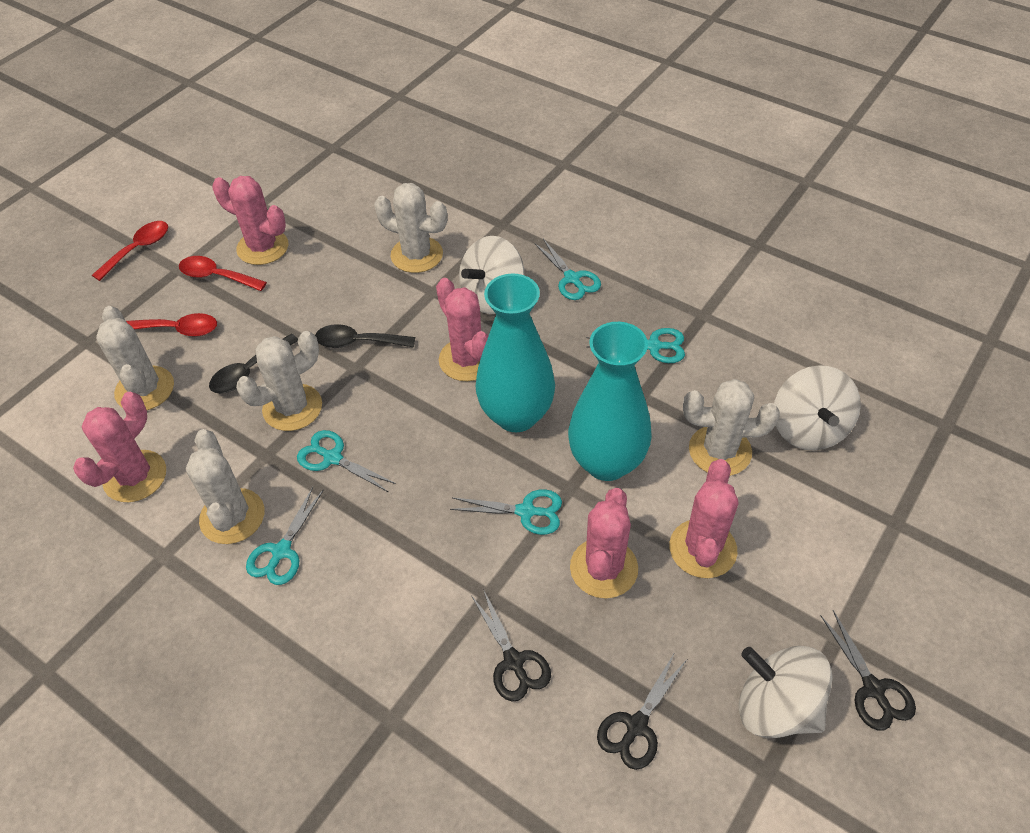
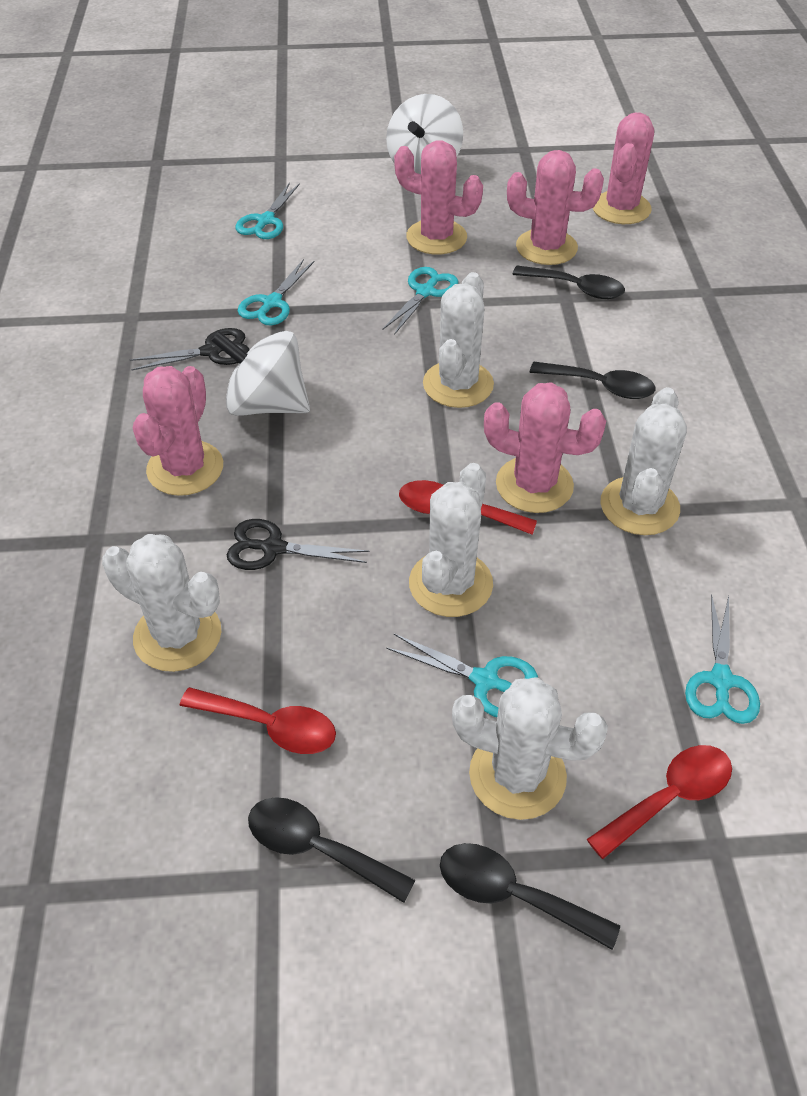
black scissors: 3 -> 2
black spoon: 2 -> 4
turquoise vase: 2 -> 0
white spinning top: 3 -> 2

